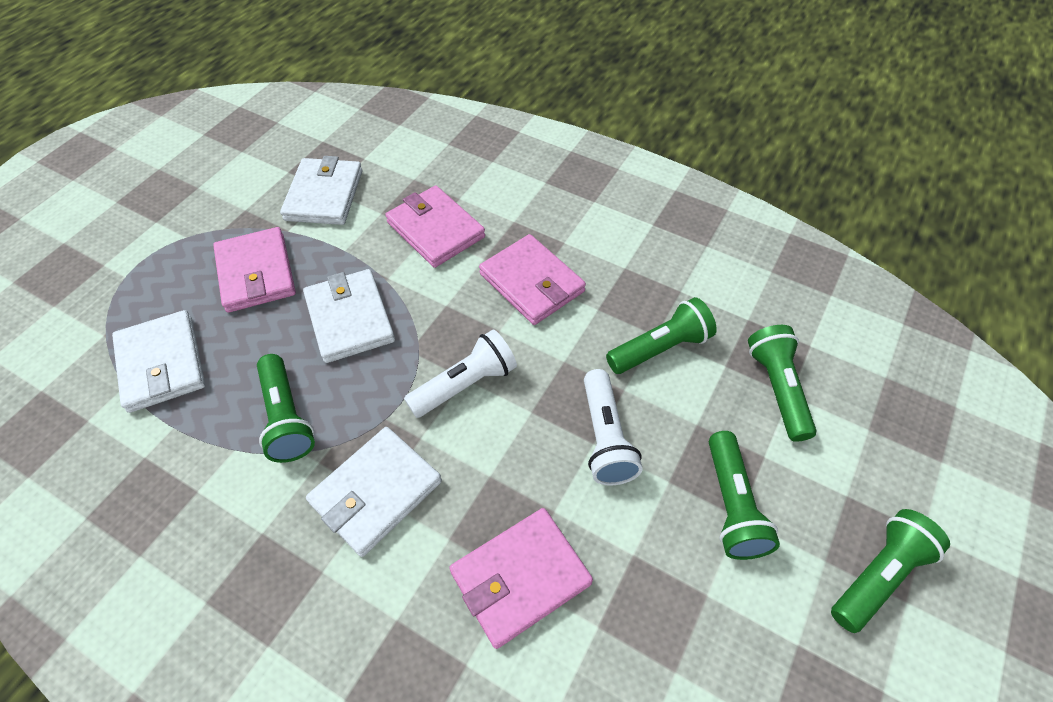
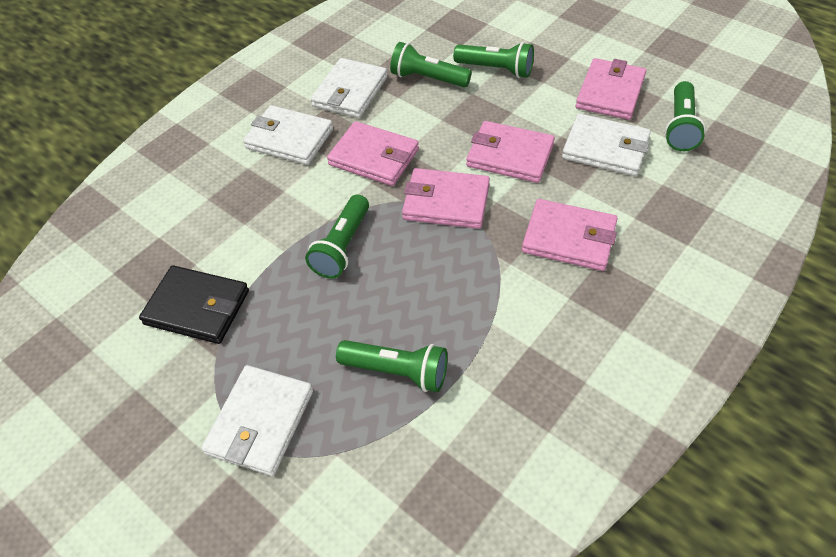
black wallet: 0 -> 1
pink wallet: 4 -> 5
white flashlight: 2 -> 0

